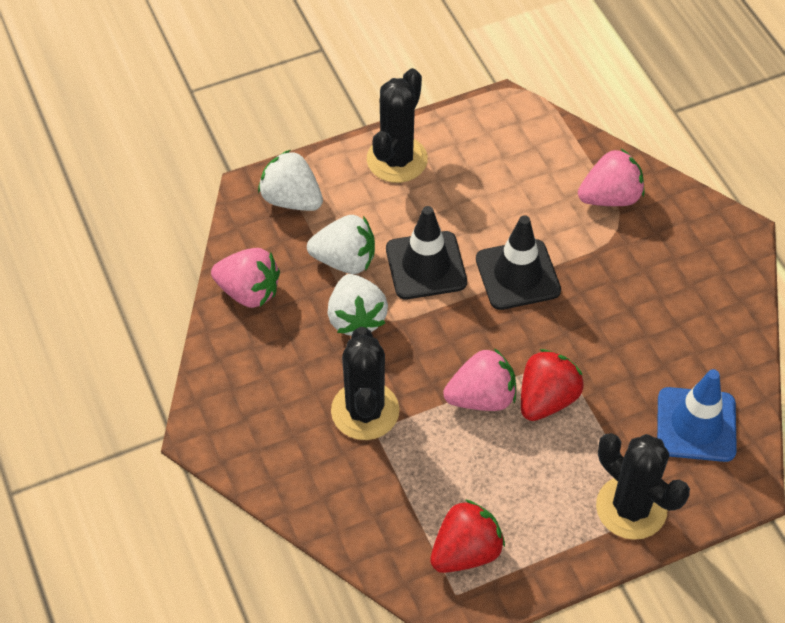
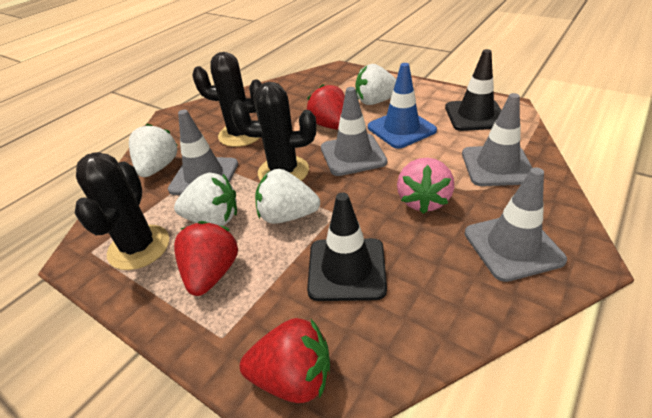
grey traffic cone: 0 -> 4
pink strawberry: 3 -> 1
red strawberry: 2 -> 3
white strawberry: 3 -> 4

